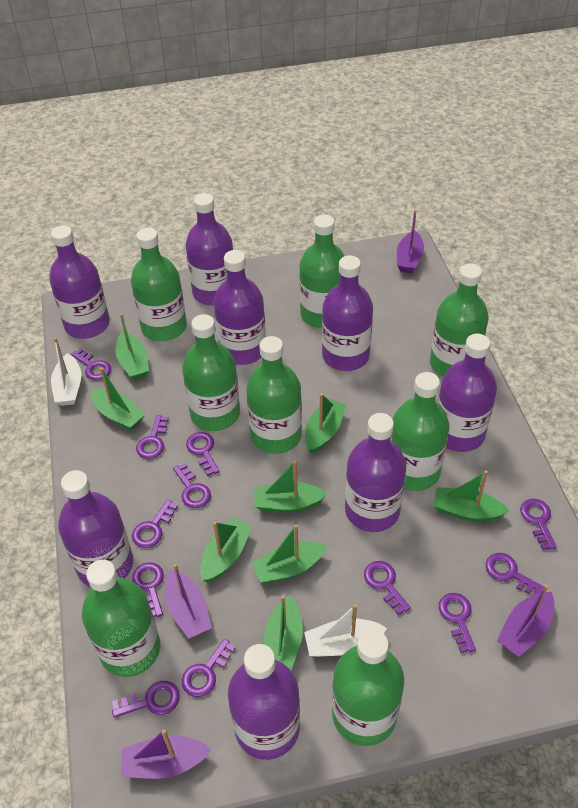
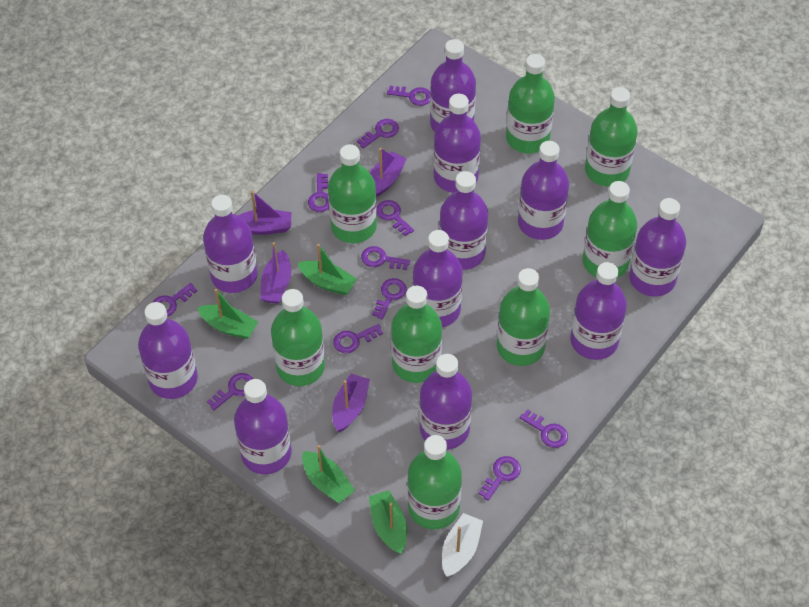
green boat: 8 -> 4
purple bottle: 8 -> 11
purple key: 12 -> 11
white boat: 2 -> 1

